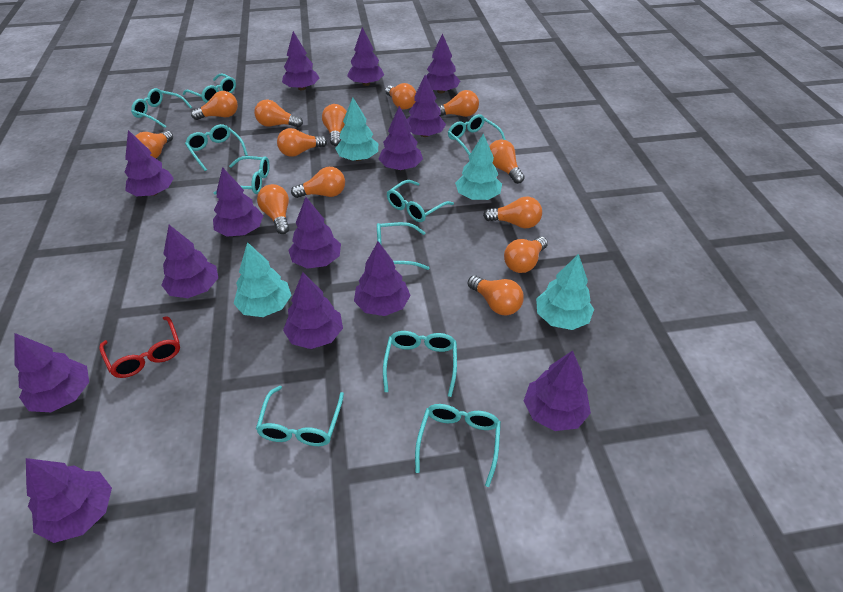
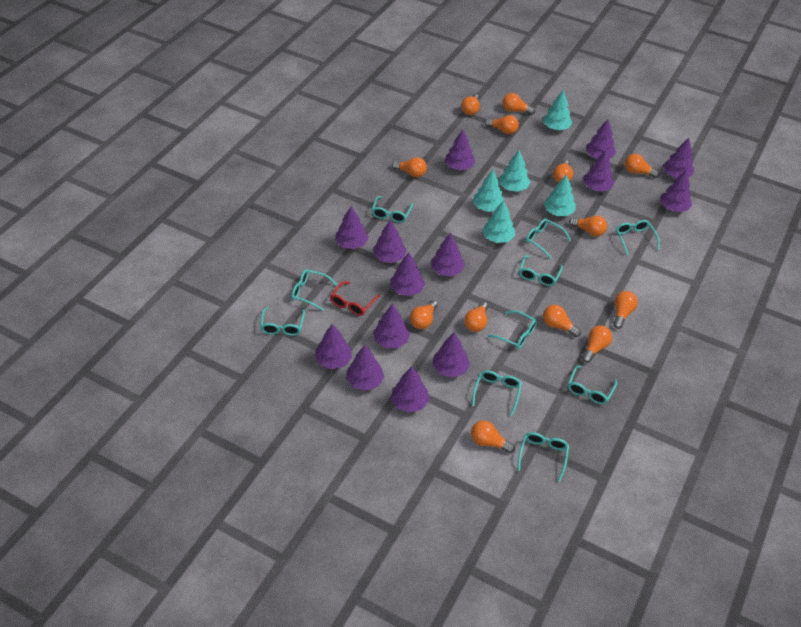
turquoise tree: 4 -> 5

